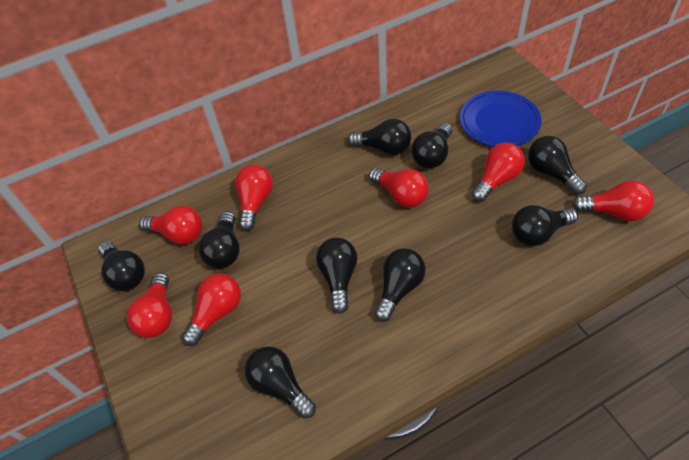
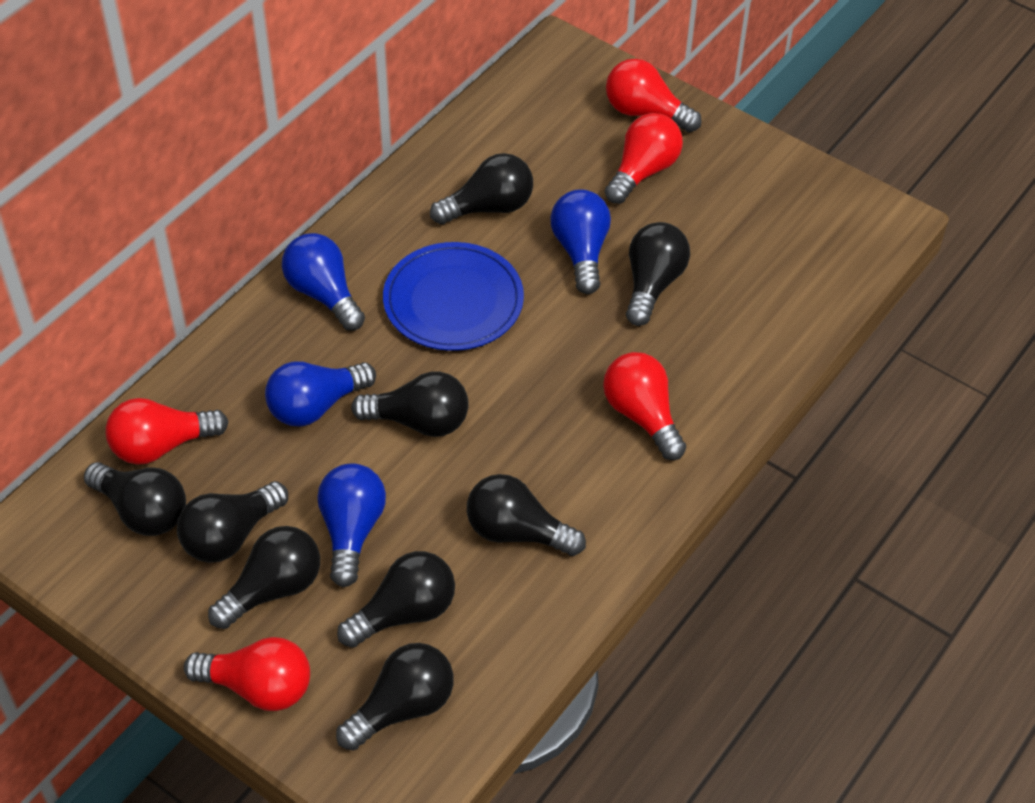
blue light bulb: 0 -> 4
red light bulb: 7 -> 5

